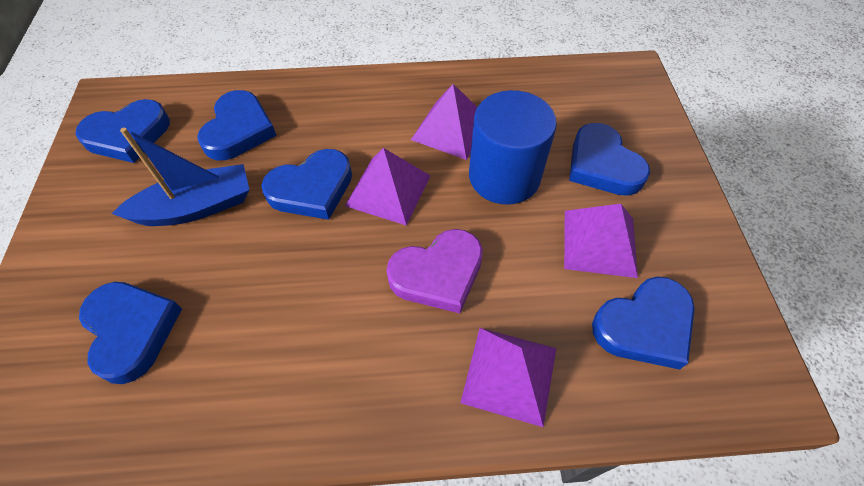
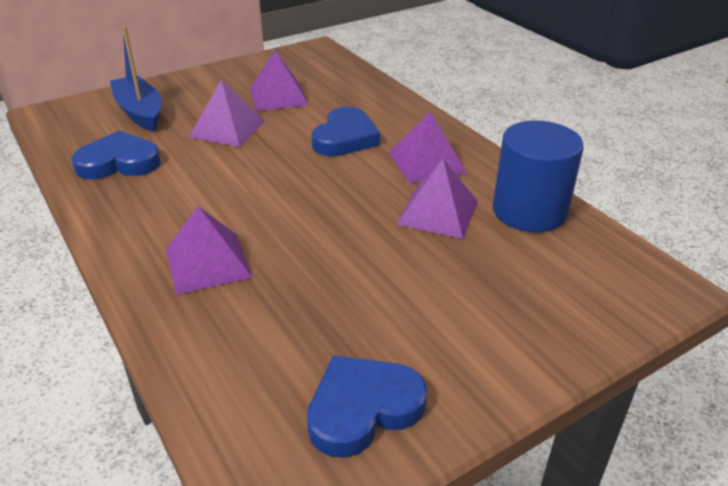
blue heart: 6 -> 3
purple heart: 1 -> 0
purple pyramid: 4 -> 5

